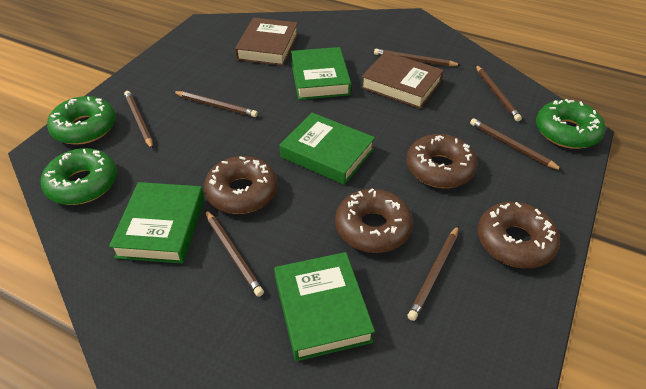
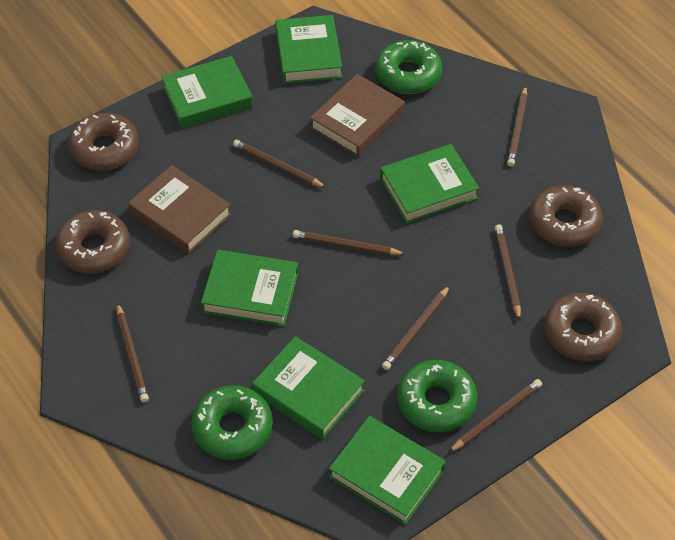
green book: 4 -> 6

